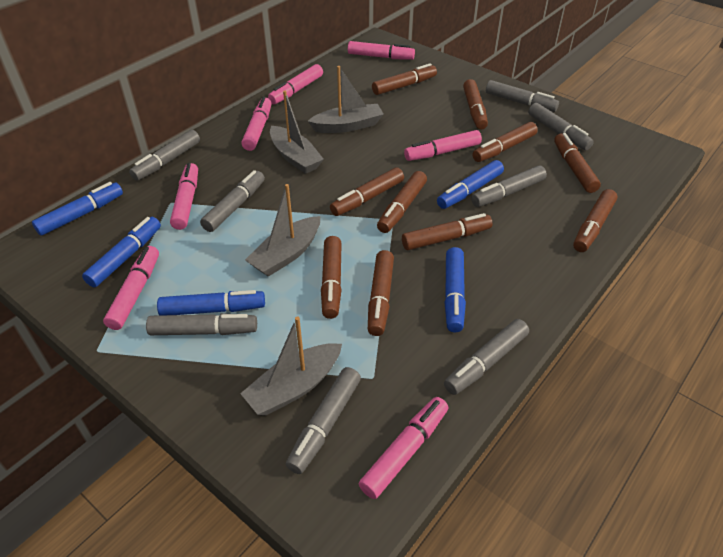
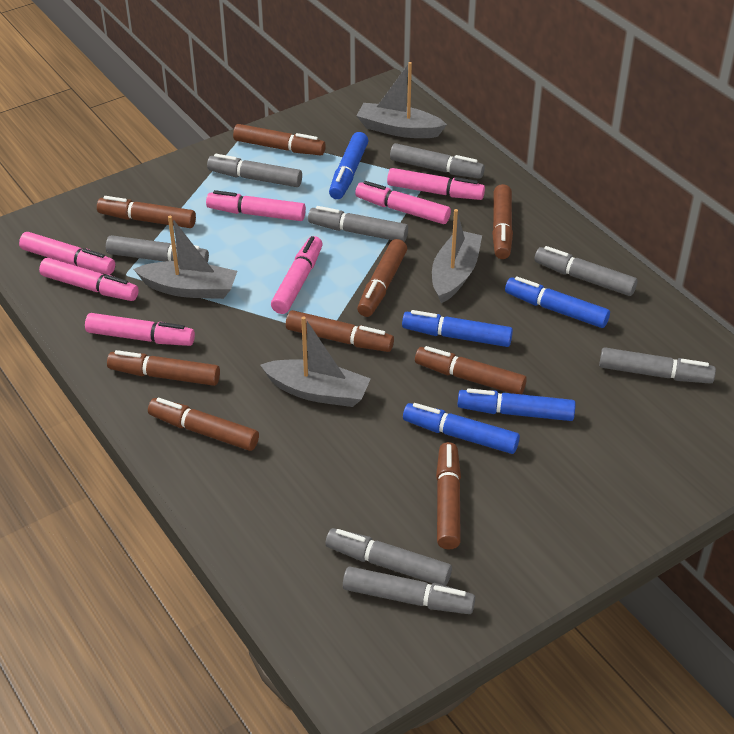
brown marker: 10 -> 9

